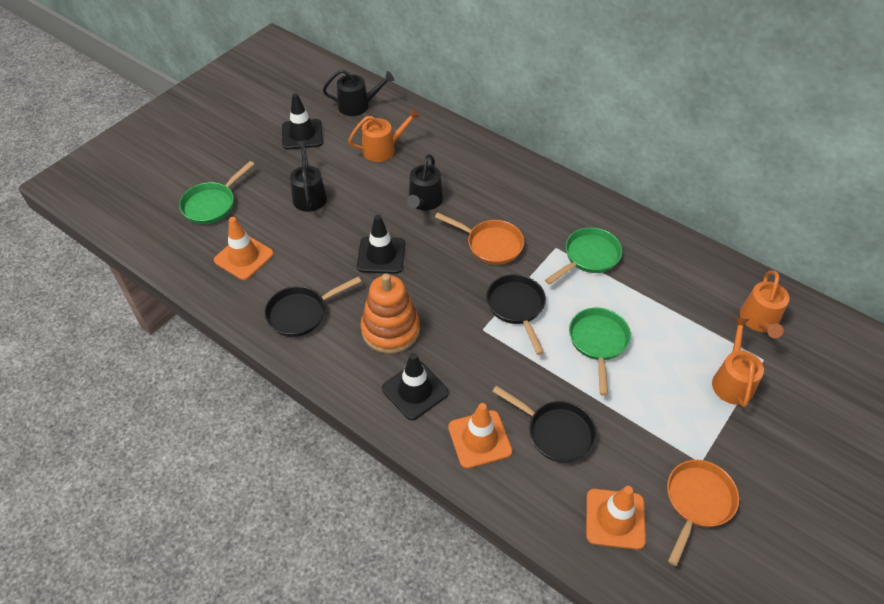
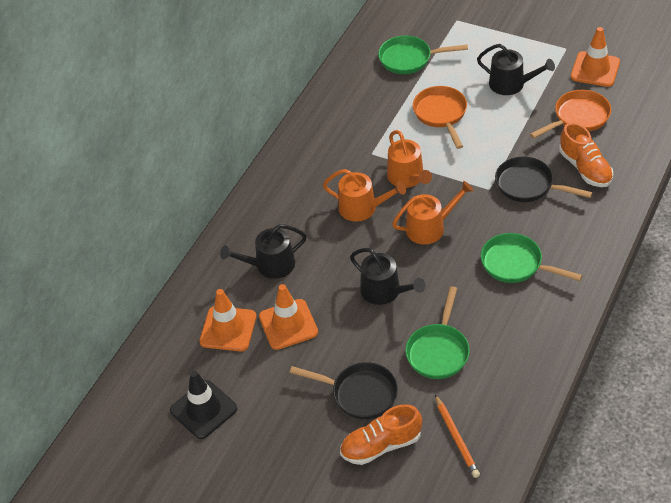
black pan: 3 -> 2
black traffic cone: 3 -> 1
orange pencil: 0 -> 1
orange shoe: 0 -> 2
orange stacking toy: 1 -> 0

